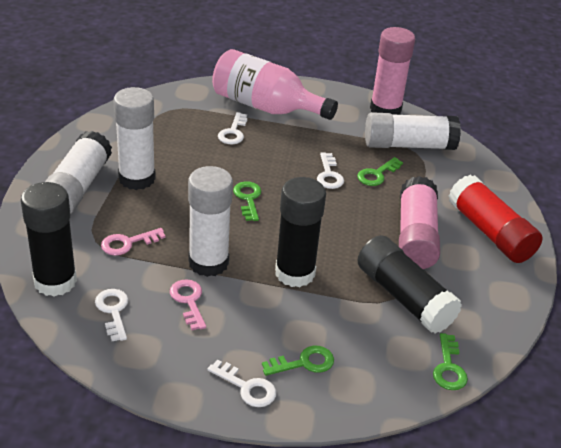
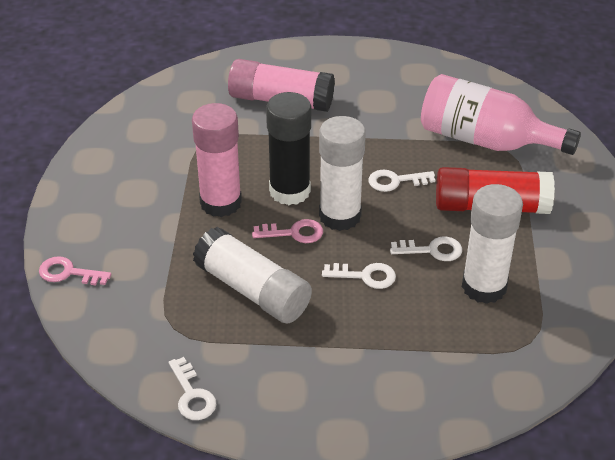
black glue stick: 3 -> 1
green key: 4 -> 0
white glue stick: 4 -> 3

